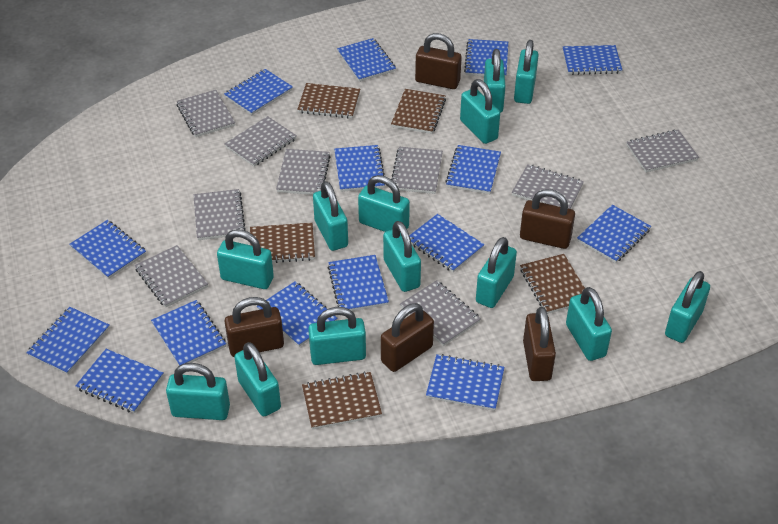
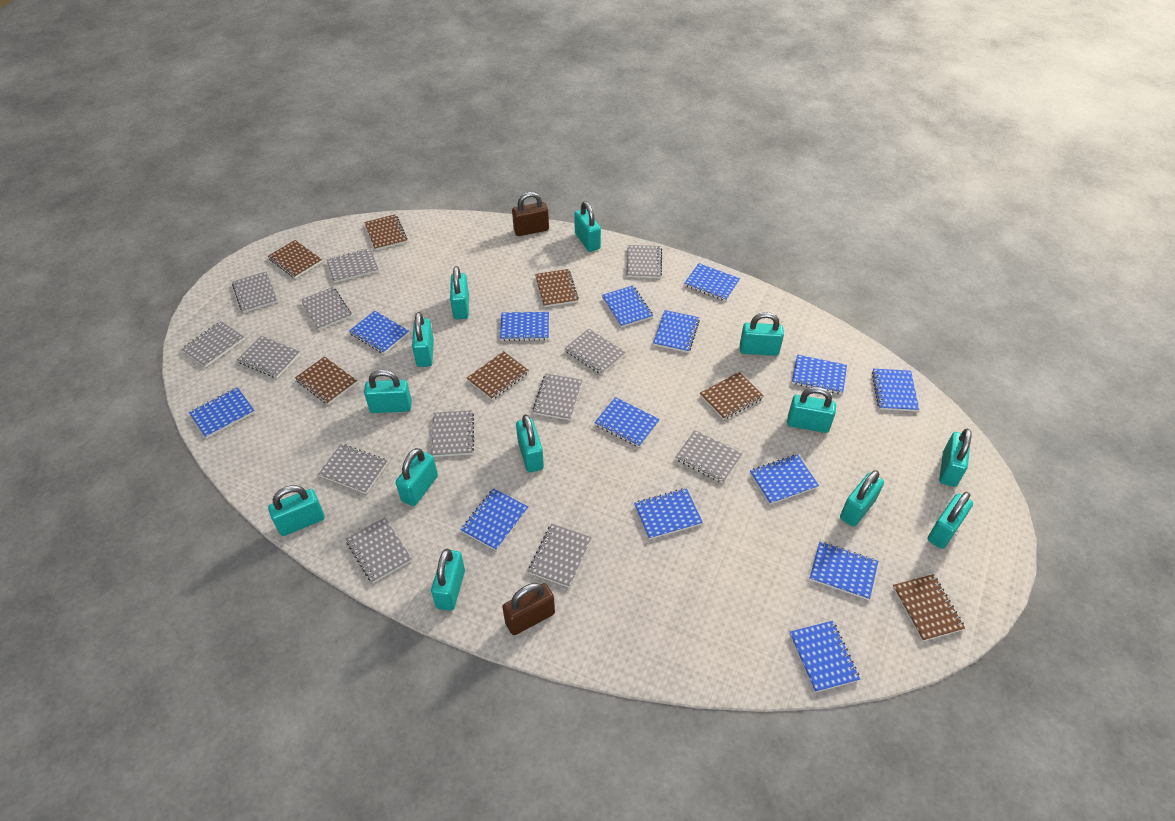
blue notebook: 15 -> 14
brown notebook: 5 -> 7
brown padlock: 5 -> 2
grey notebook: 9 -> 13

